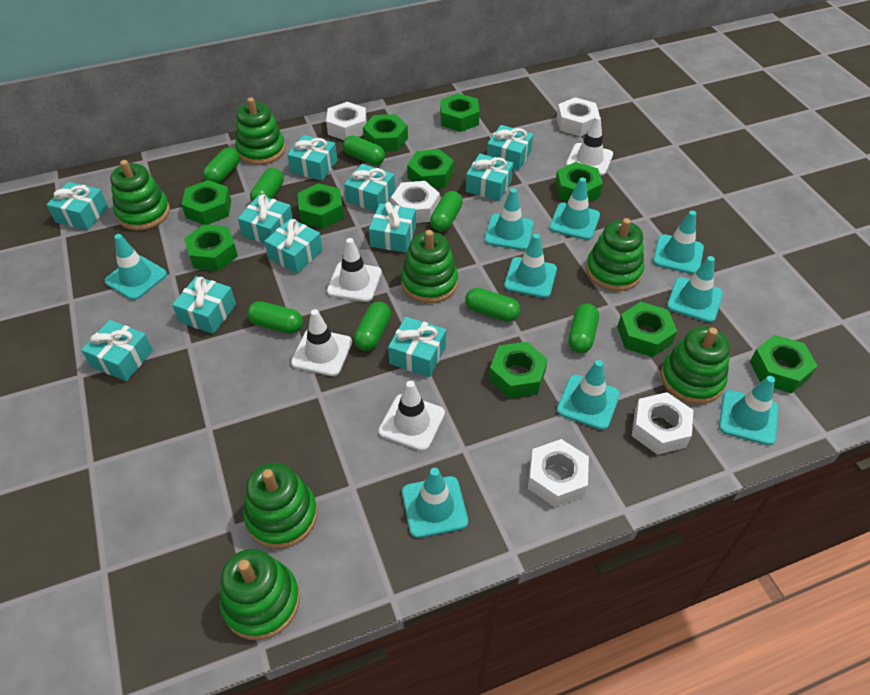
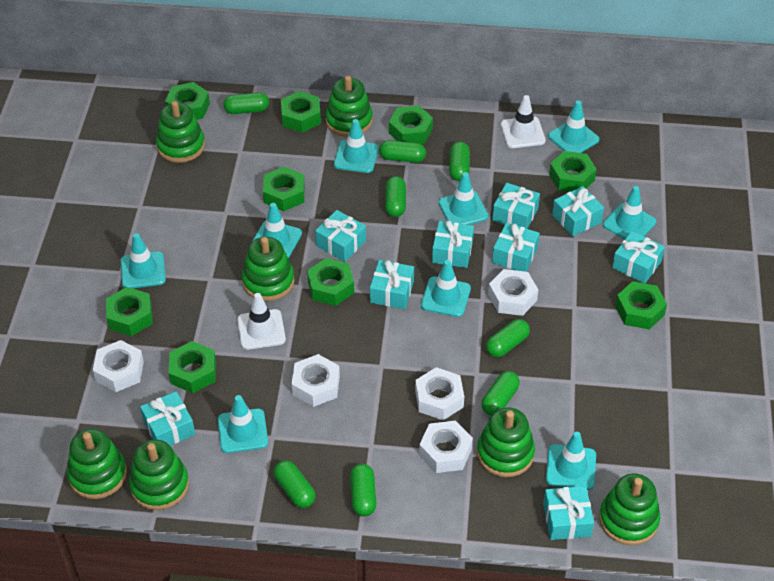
green nut: 10 -> 9
turquoise gift: 11 -> 9
white traffic cone: 4 -> 2

